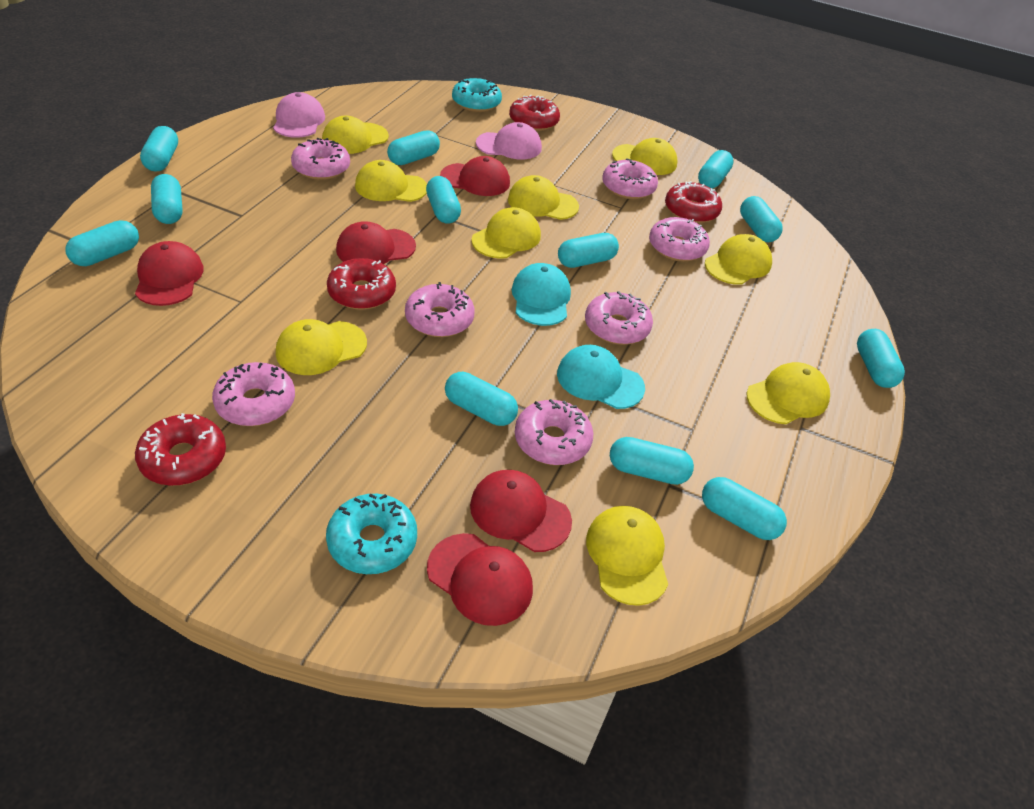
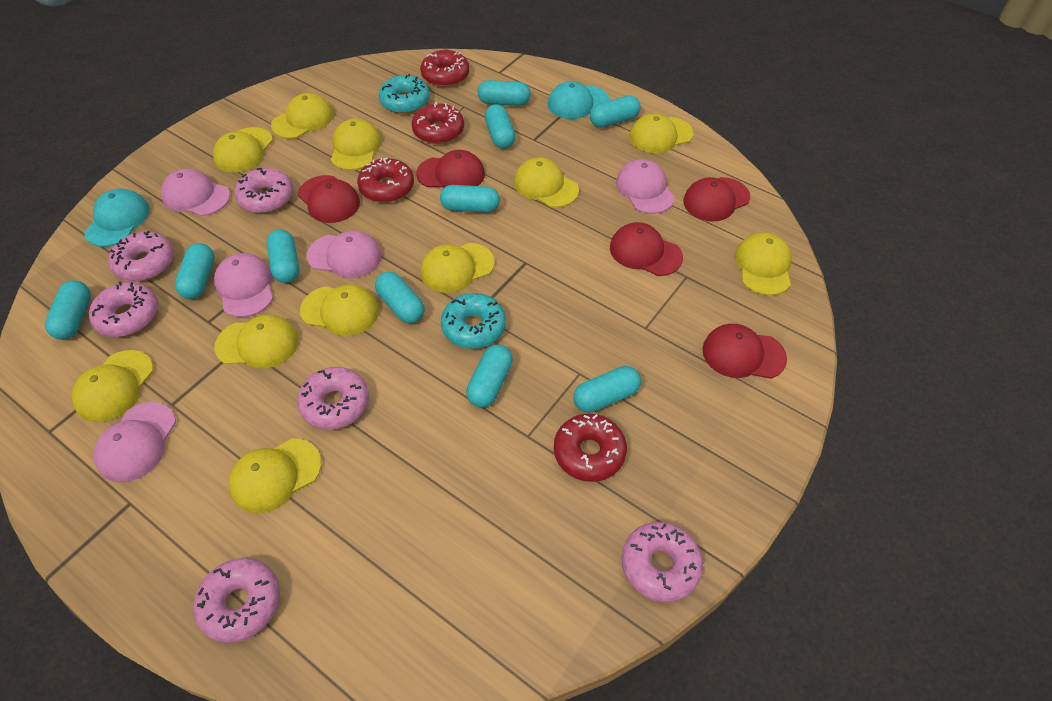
pink cap: 2 -> 5
pink donut: 7 -> 6
turquoise capsule: 12 -> 10
yellow cap: 9 -> 11

